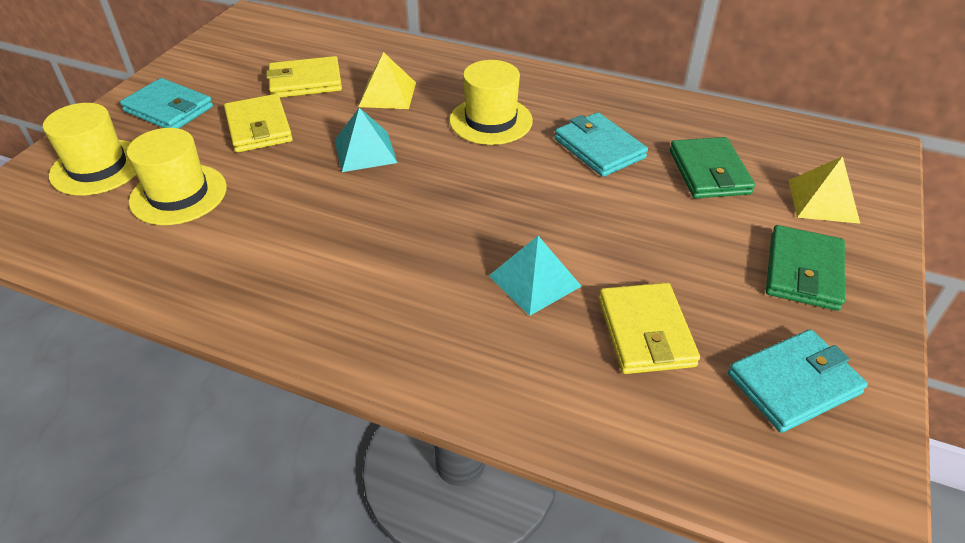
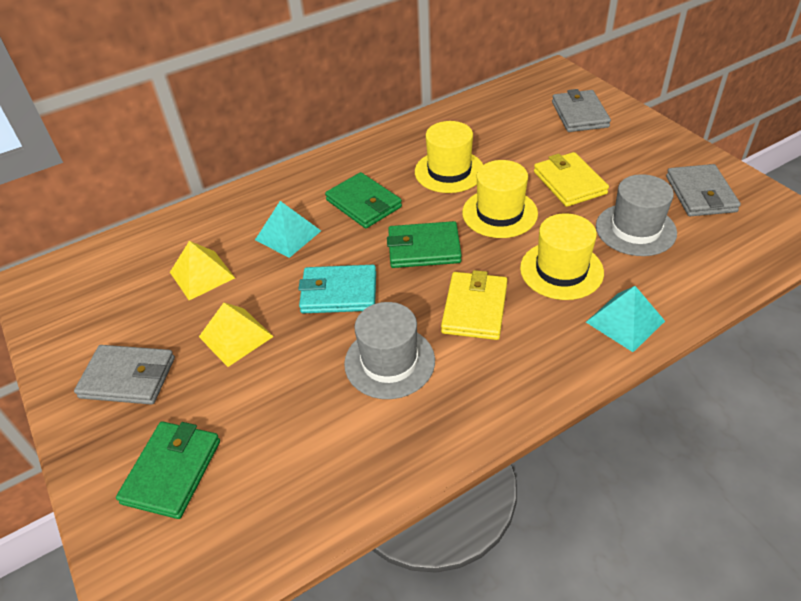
green wallet: 2 -> 3
grey hat: 0 -> 2
grey wallet: 0 -> 3
turquoise wallet: 3 -> 1
yellow wallet: 3 -> 2

